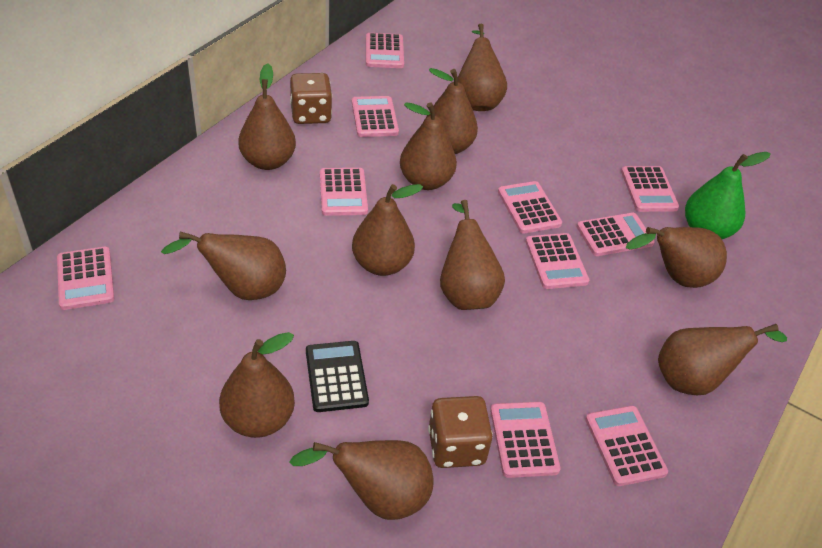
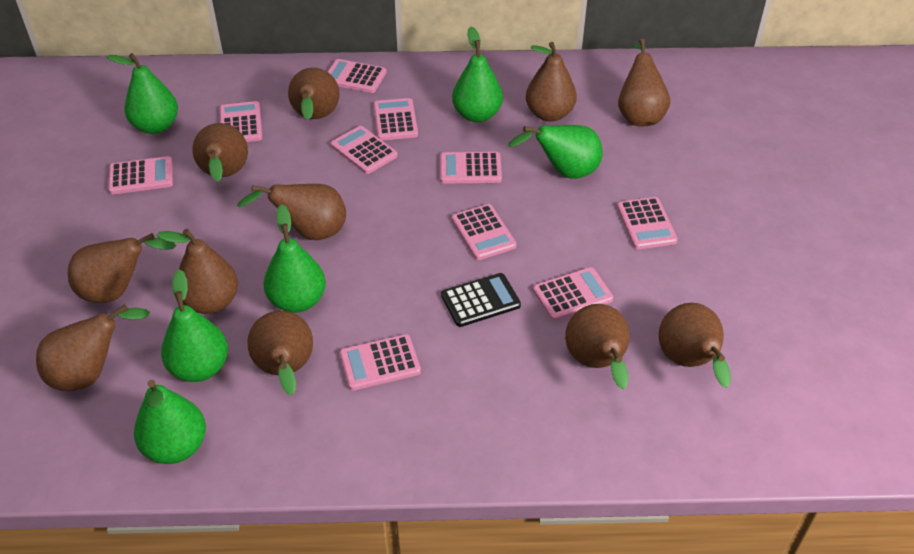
brown dice: 2 -> 0
green pear: 1 -> 6

